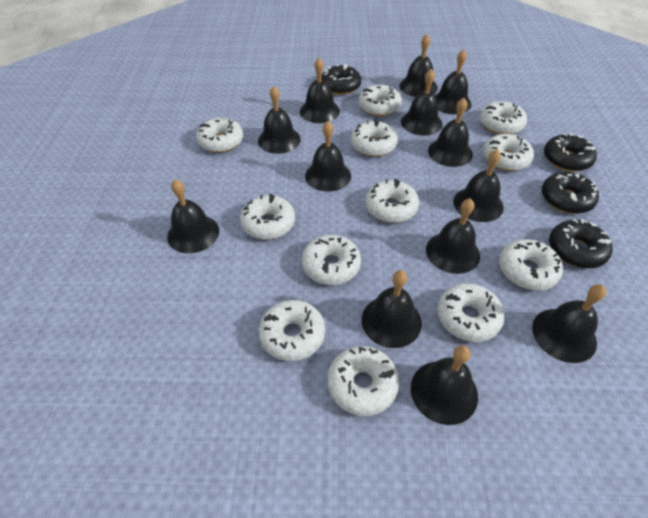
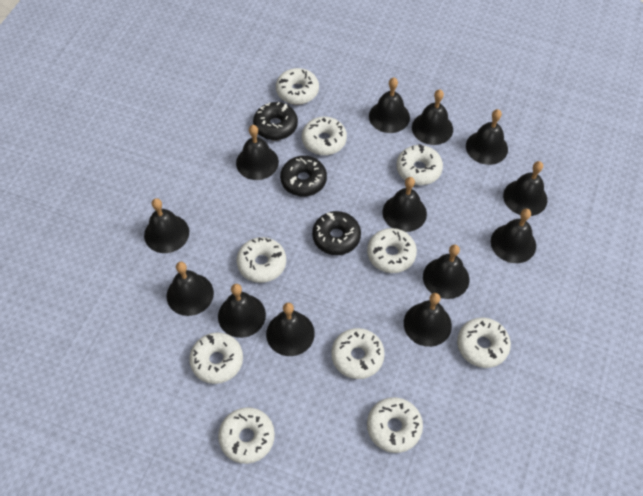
black donut: 4 -> 3
white donut: 12 -> 10

